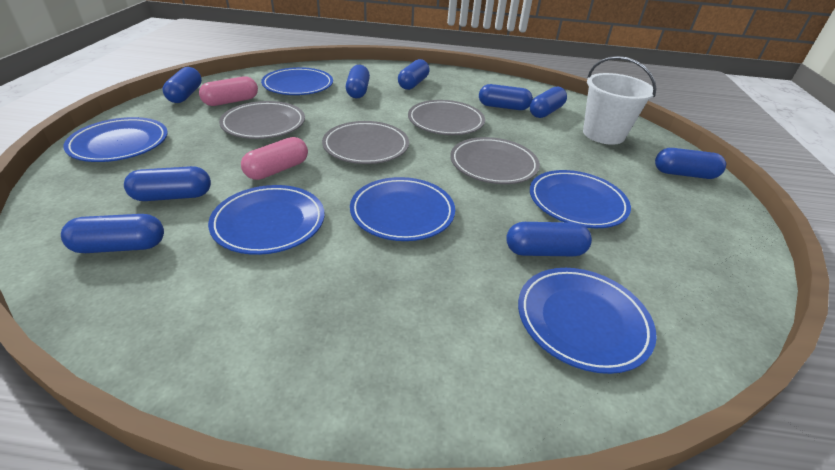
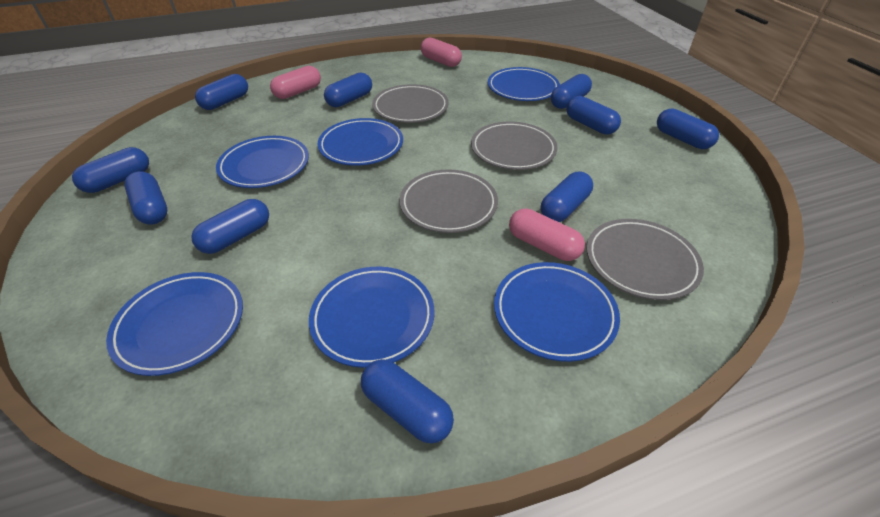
blue capsule: 9 -> 10
pink capsule: 2 -> 3
white bucket: 1 -> 0

